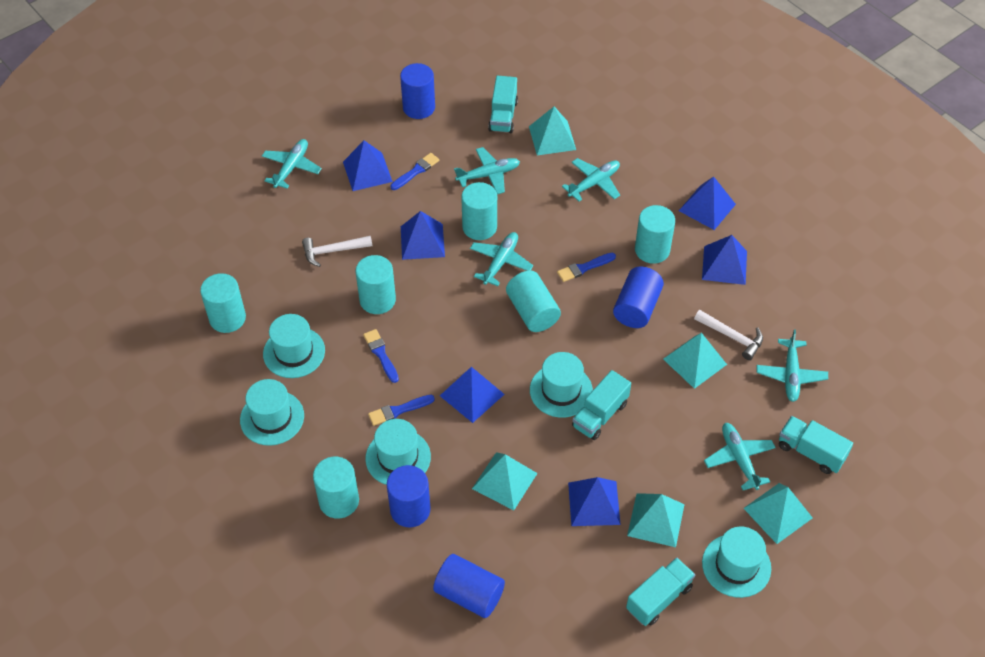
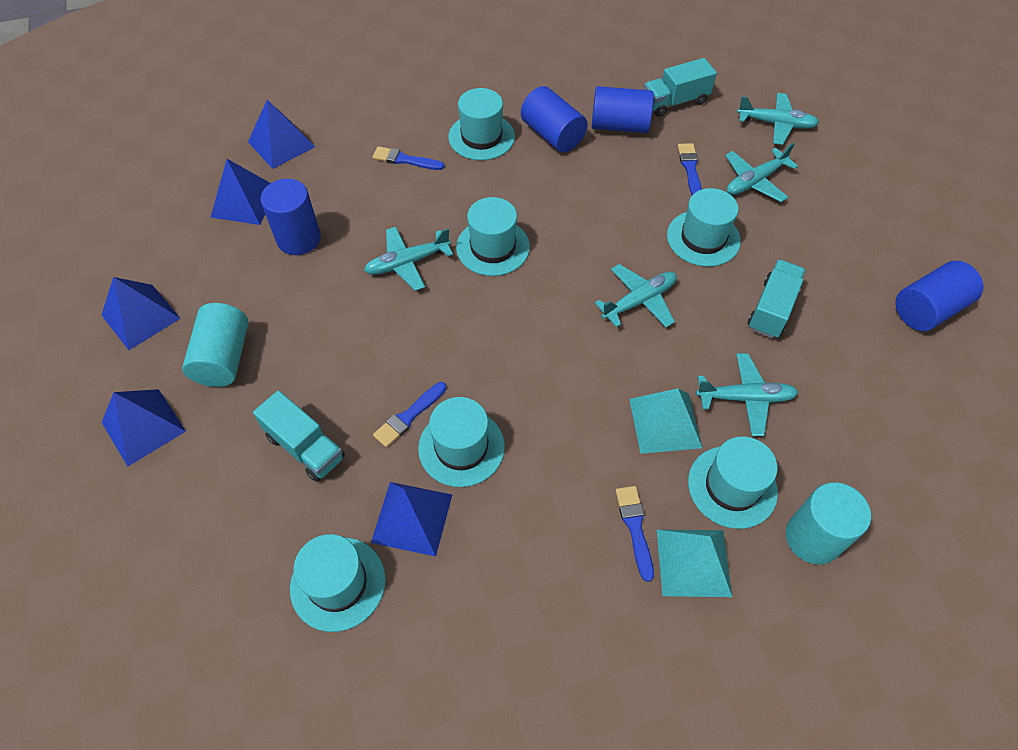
blue pyramid: 6 -> 5
turquoise cylinder: 6 -> 2
turquoise hat: 5 -> 6
turquoise plane: 6 -> 5
turquoise pyramid: 5 -> 2
turquoise truck: 4 -> 3
white hammer: 2 -> 0

